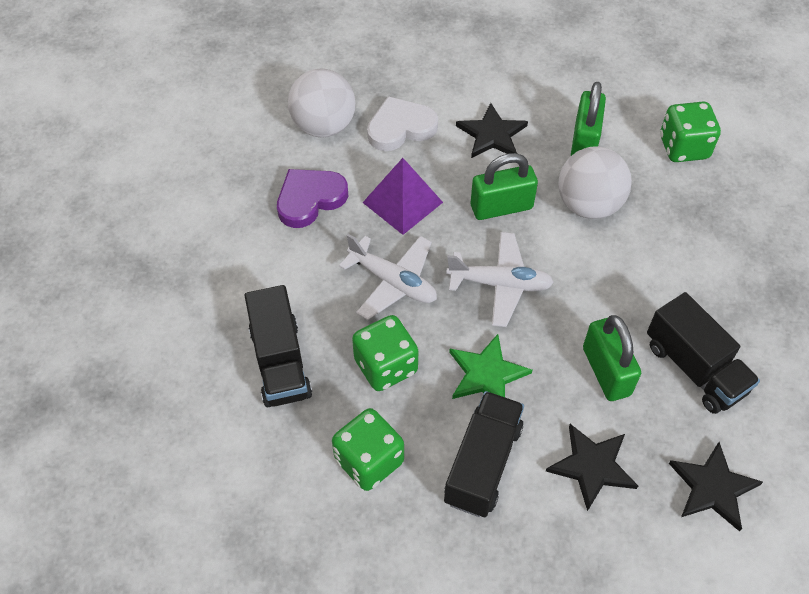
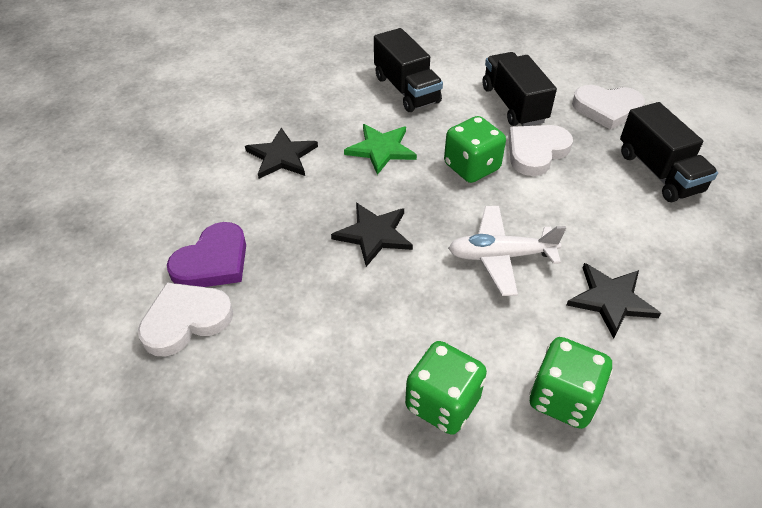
green padlock: 3 -> 0
purple pyramid: 1 -> 0
white ball: 2 -> 0
white heart: 1 -> 3
white plane: 2 -> 1

